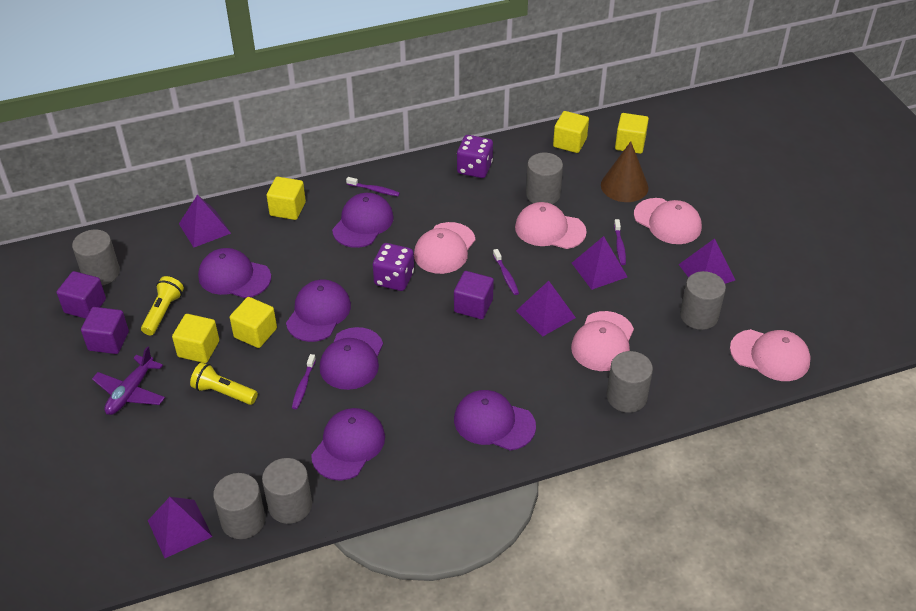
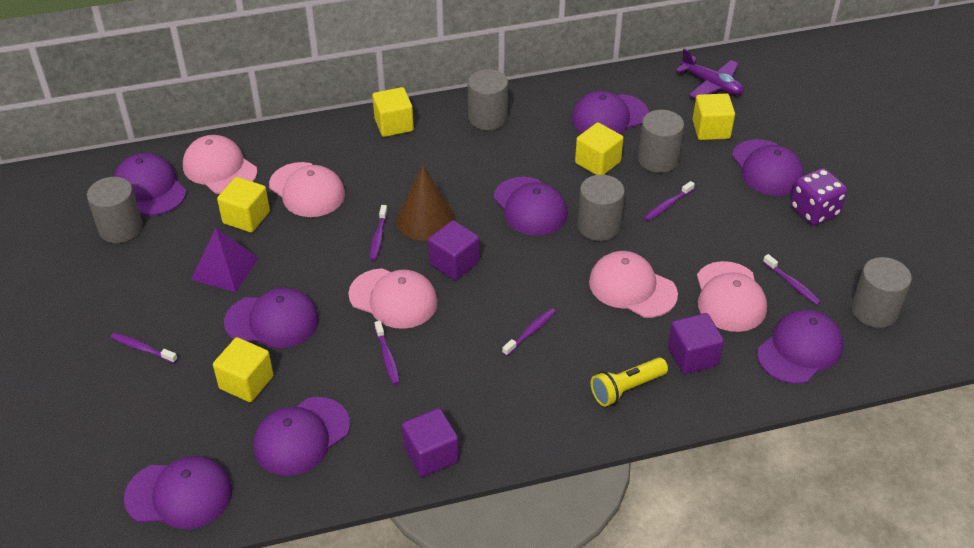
grey cylinder: 6 -> 5
purple cap: 6 -> 8
purple dice: 2 -> 1
purple pyramid: 5 -> 1
purple toothbrush: 4 -> 6
yellow flashlight: 2 -> 1

